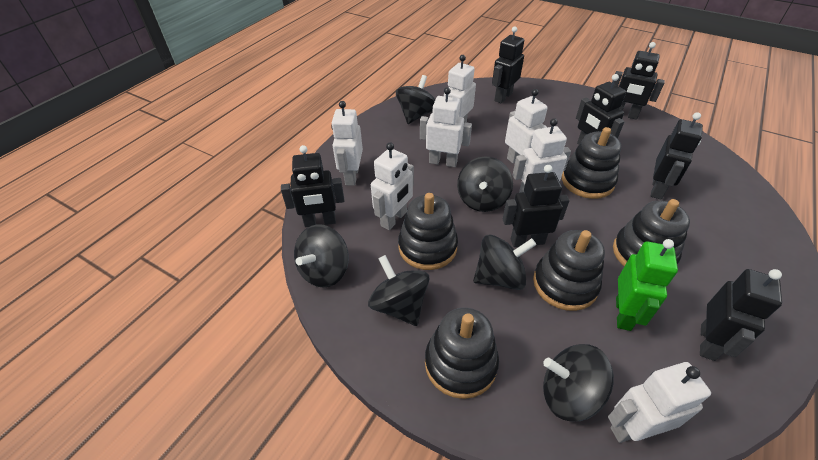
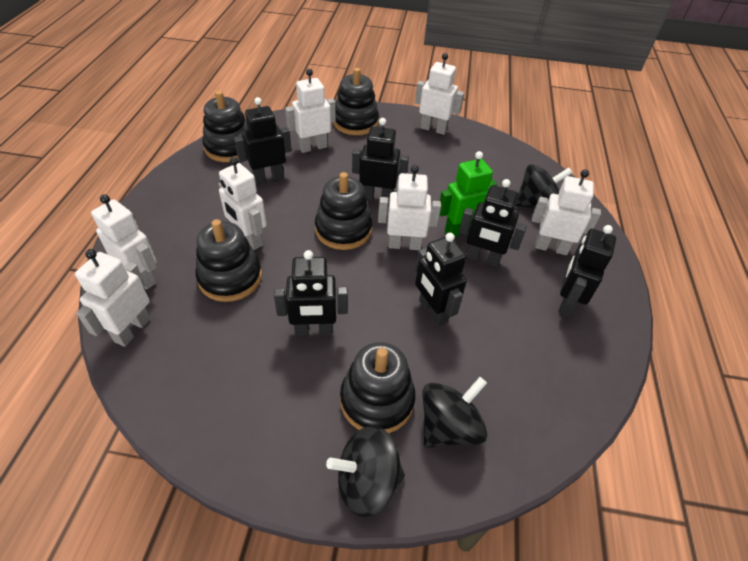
black robot: 7 -> 6
black spinning top: 6 -> 3

